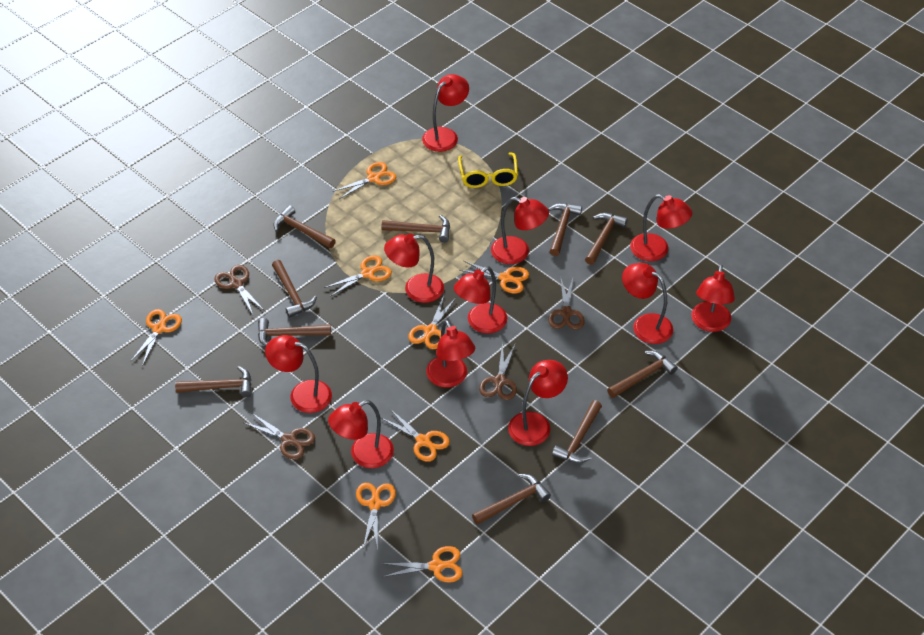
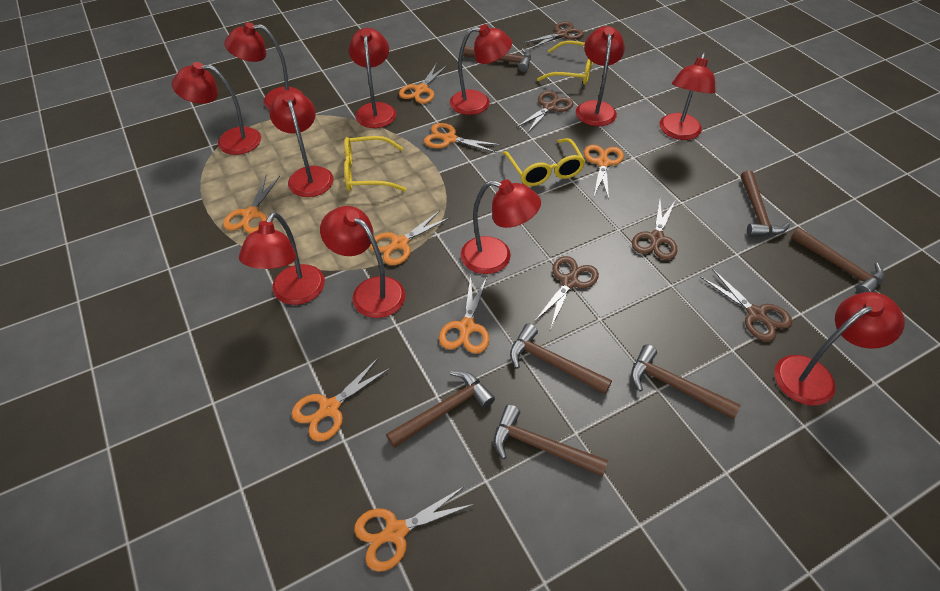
brown hammer: 10 -> 7
brown scissors: 4 -> 5
yellow glasses: 1 -> 3

